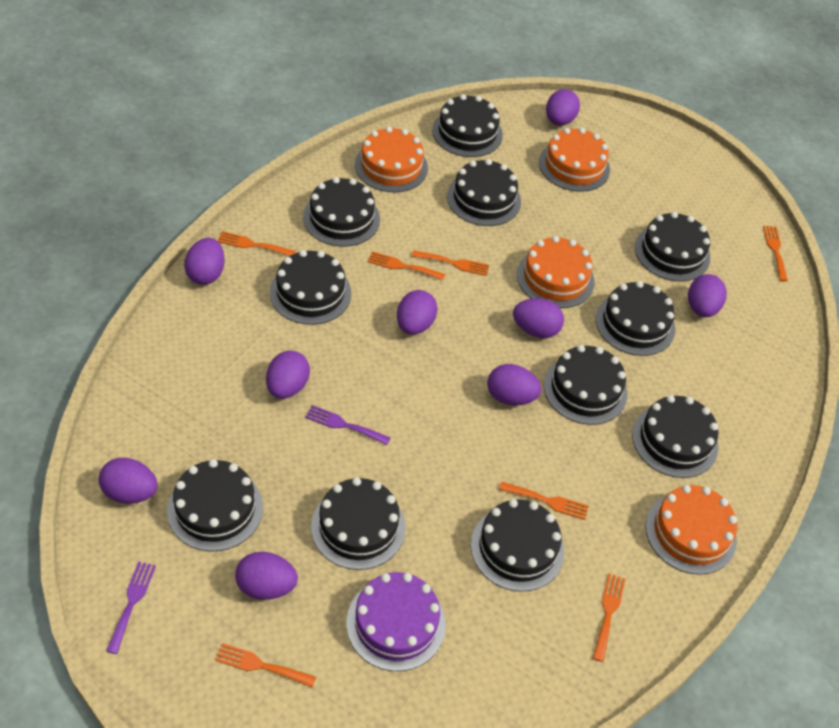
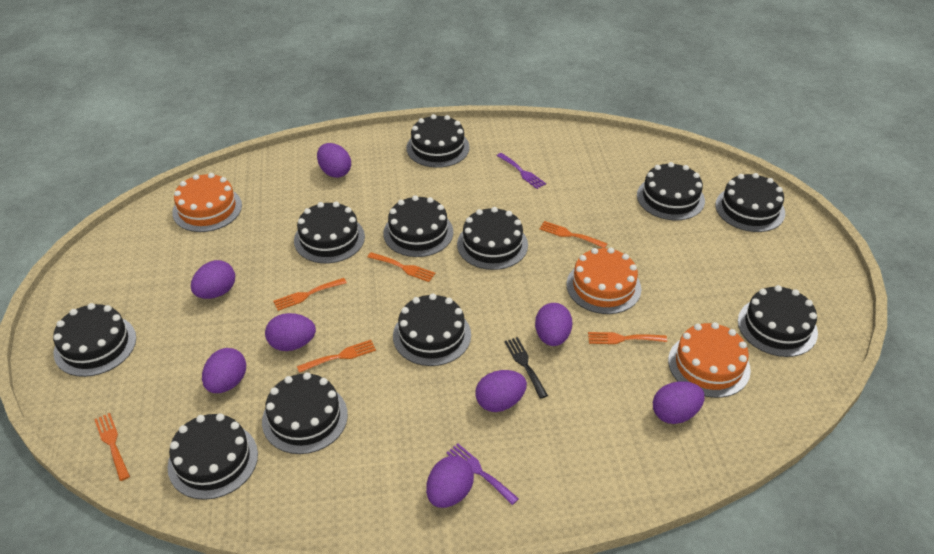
black fork: 0 -> 1
orange cake: 4 -> 3
orange fork: 7 -> 6
purple cake: 1 -> 0
purple egg: 9 -> 8

